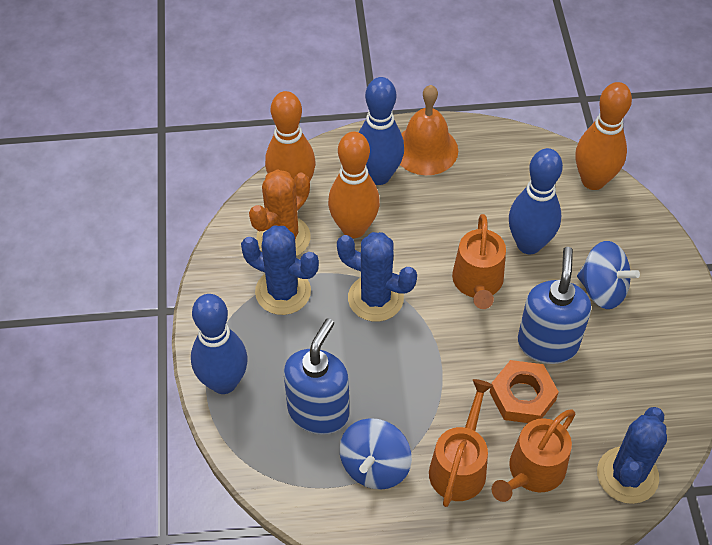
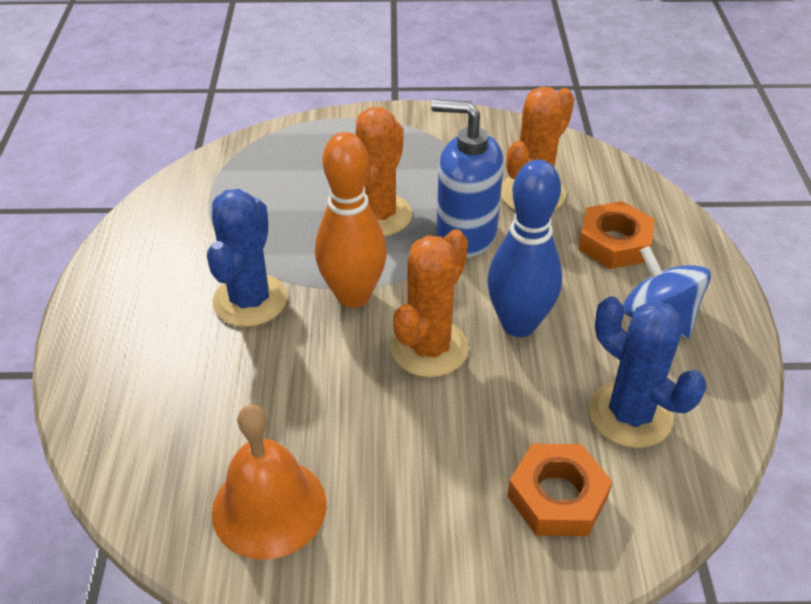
blue bowling pin: 3 -> 1
blue cactus: 3 -> 2
blue soap dispenser: 2 -> 1
blue spinning top: 2 -> 1
orange bowling pin: 3 -> 1
orange cactus: 1 -> 3
orange nut: 1 -> 2
orange watering can: 3 -> 0

